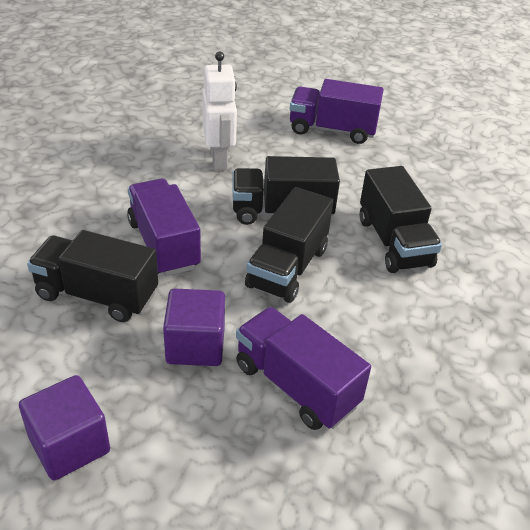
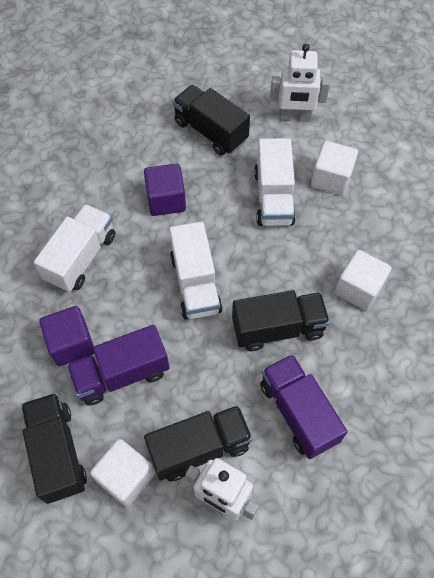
purple truck: 3 -> 2
white cube: 0 -> 3
white robot: 1 -> 2
white truck: 0 -> 3

